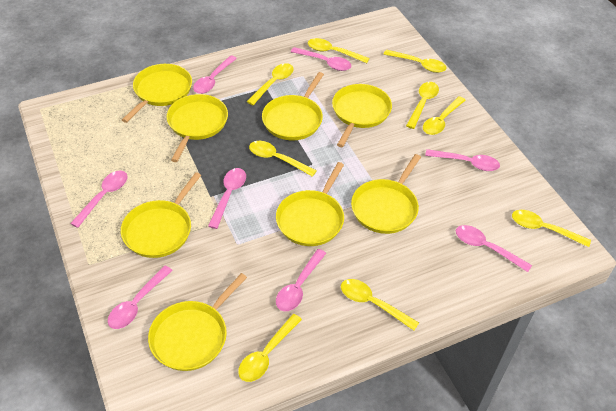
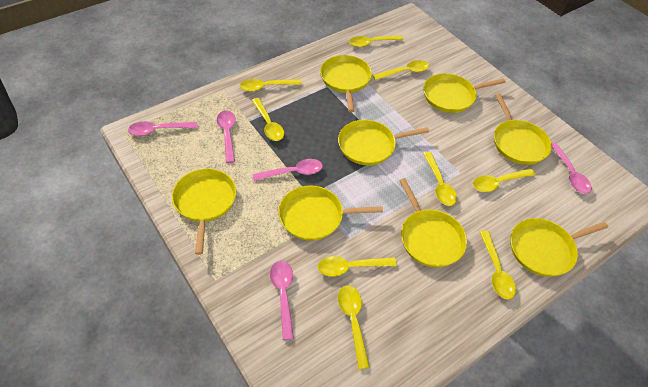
pink spoon: 8 -> 5

